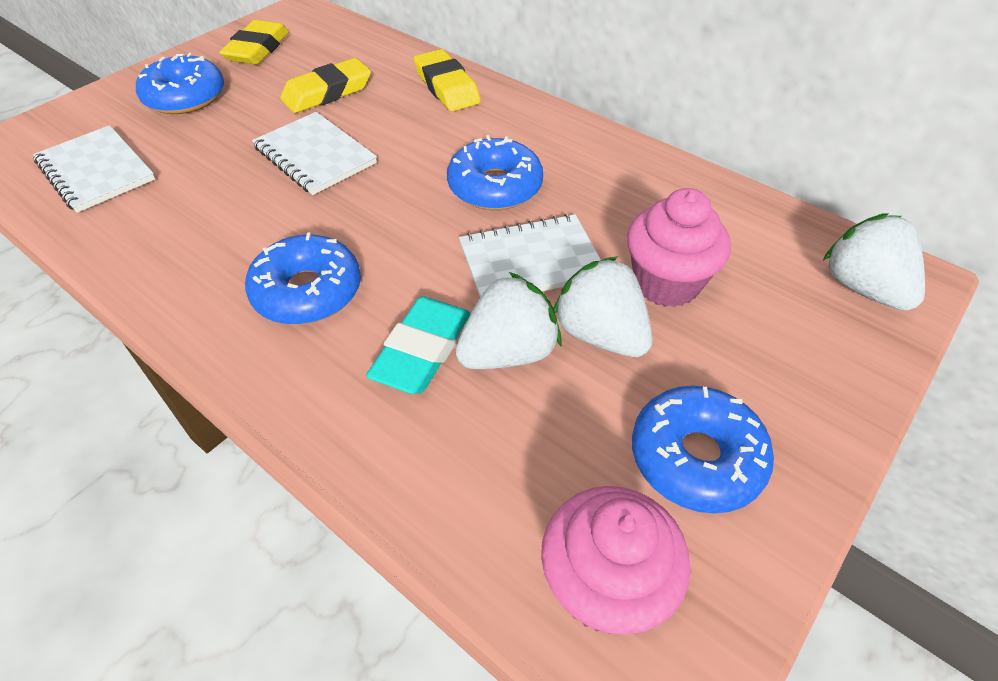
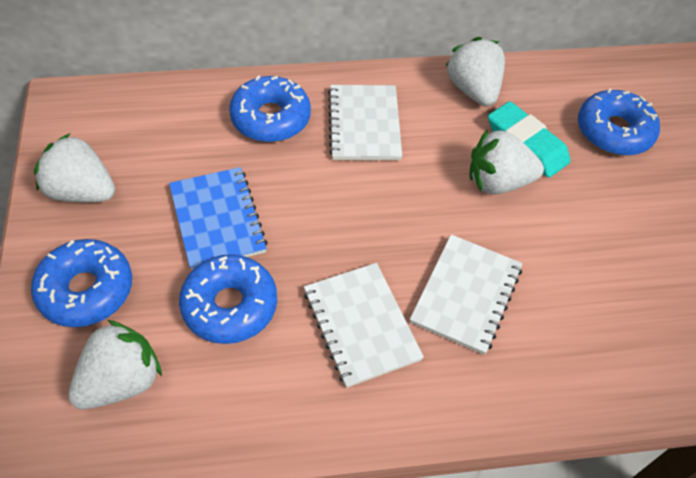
blue notebook: 0 -> 1
pink cupcake: 2 -> 0
white strawberry: 3 -> 4
yellow eraser: 3 -> 0

